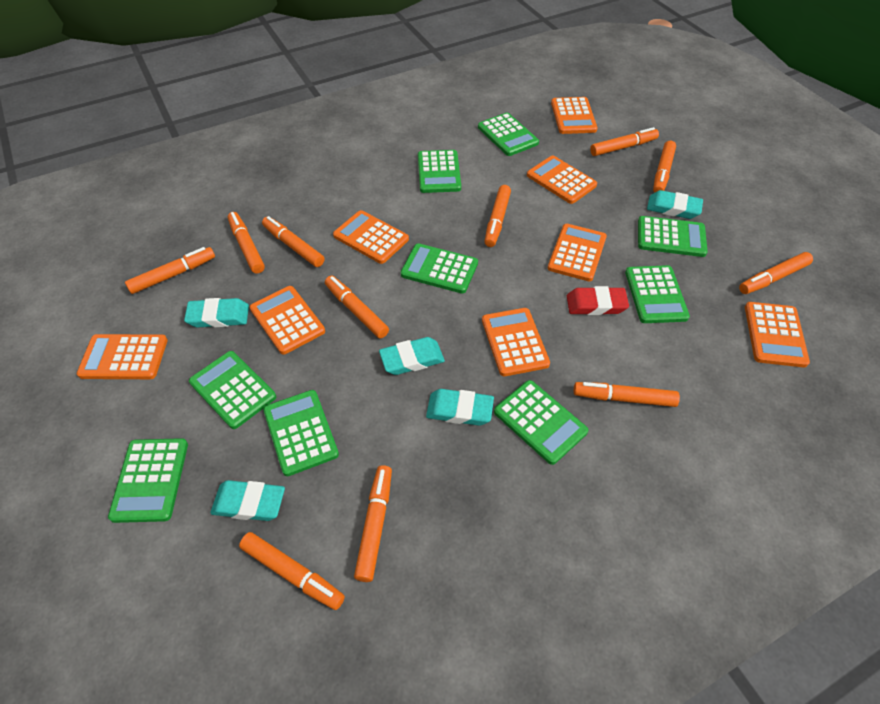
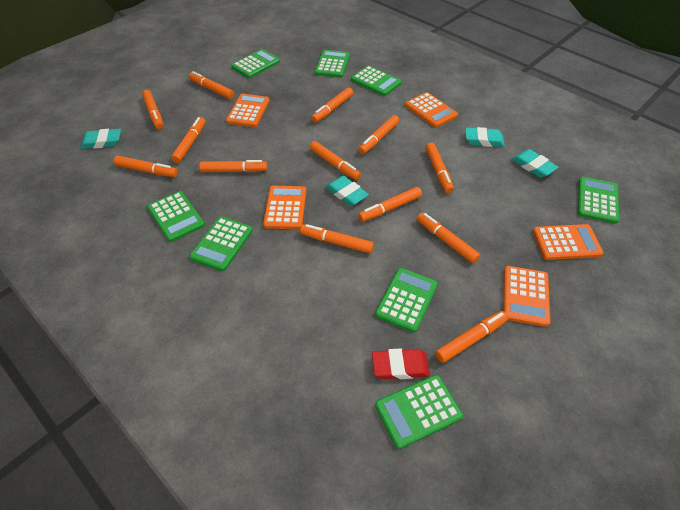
green calculator: 9 -> 8
orange calculator: 8 -> 5
orange marker: 11 -> 13
turquoise eraser: 5 -> 4

